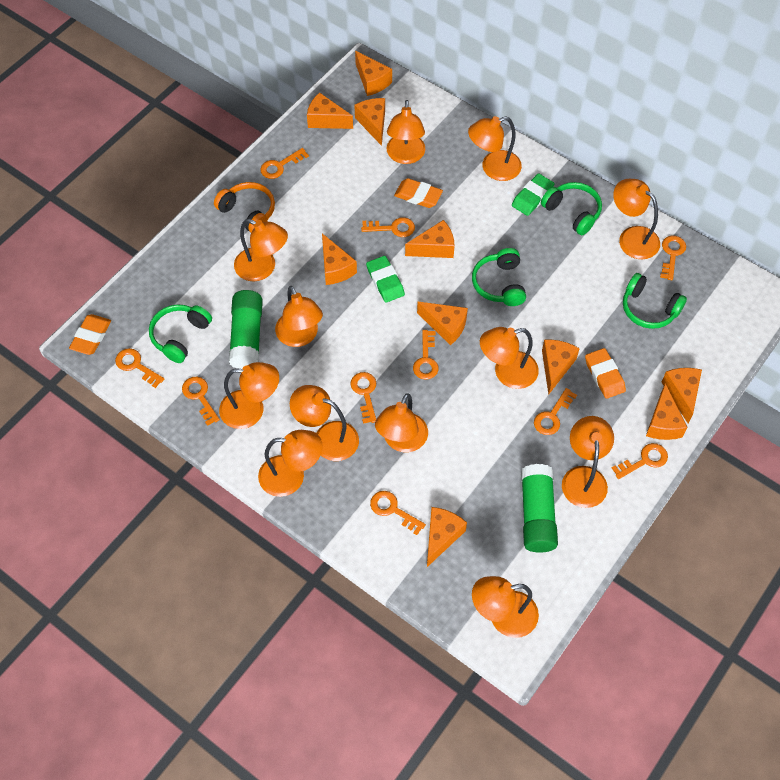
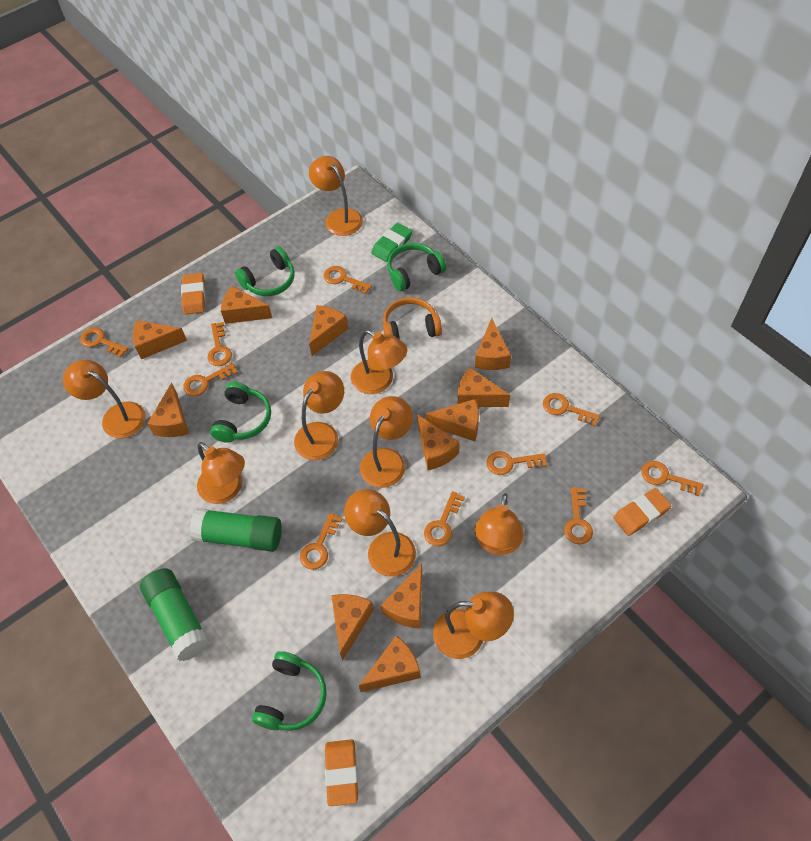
green eraser: 2 -> 1
orange cheese: 10 -> 11
orange lamp: 12 -> 9

